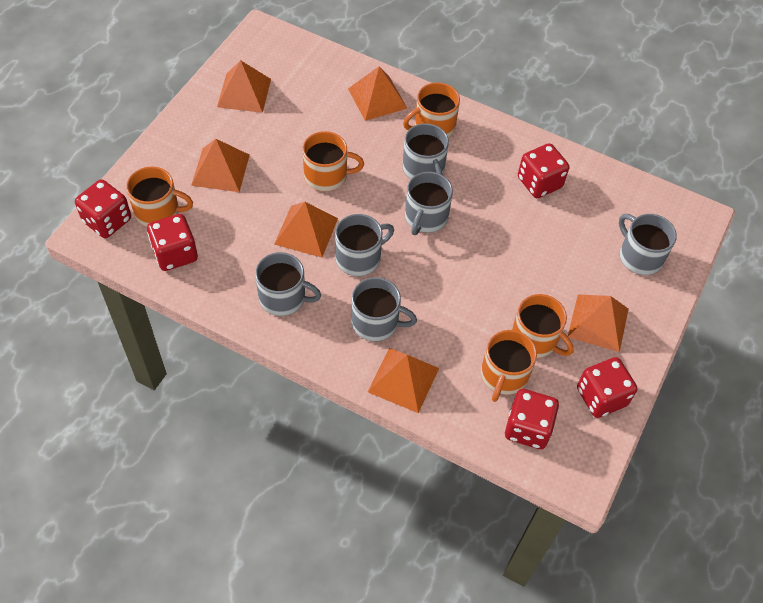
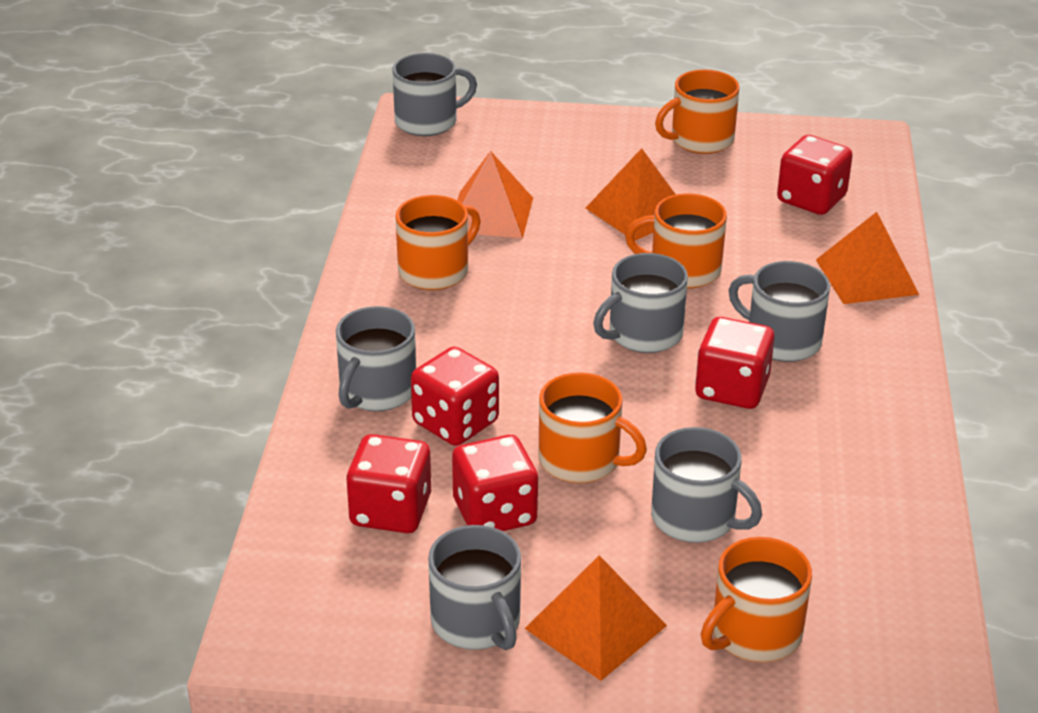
orange pyramid: 6 -> 4

